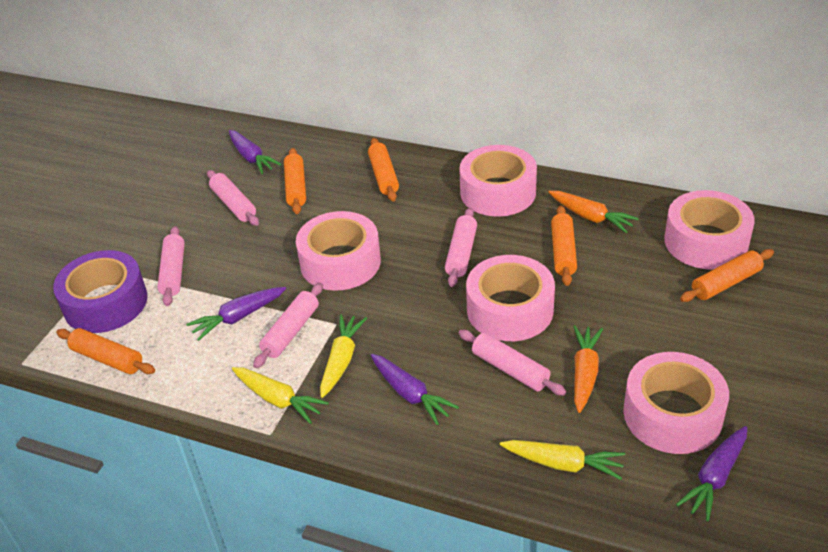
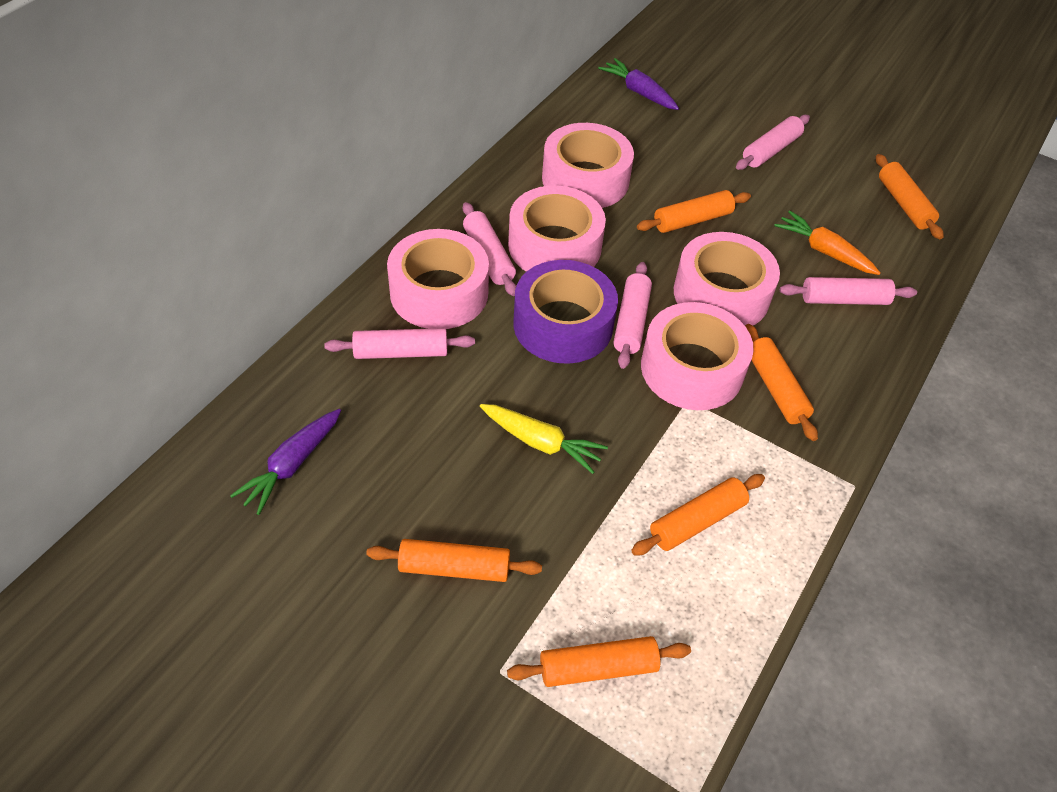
orange carrot: 2 -> 1
orange rolling pin: 5 -> 6
purple carrot: 4 -> 2
yellow carrot: 3 -> 1

